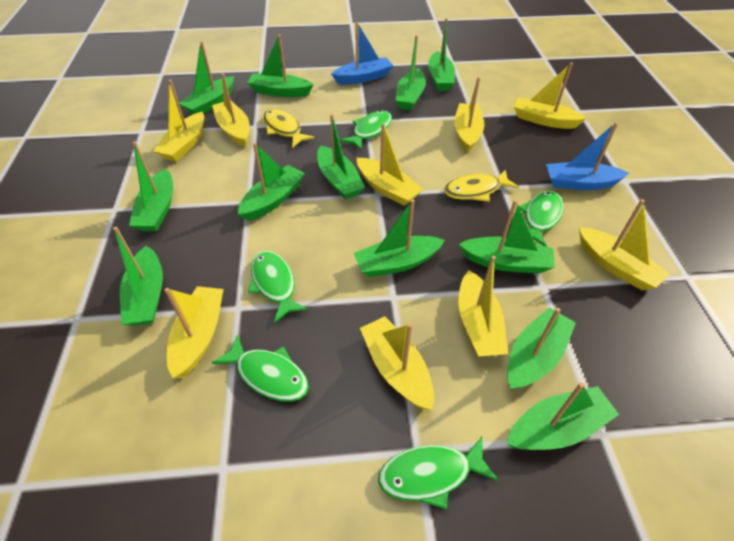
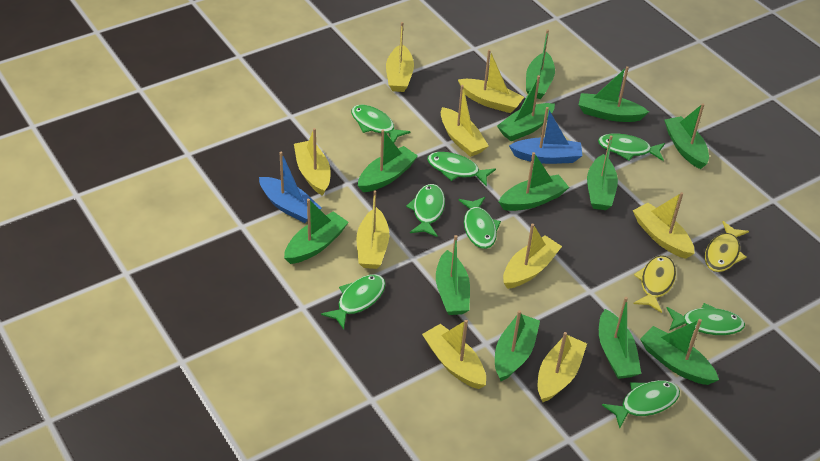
green fish: 5 -> 8

